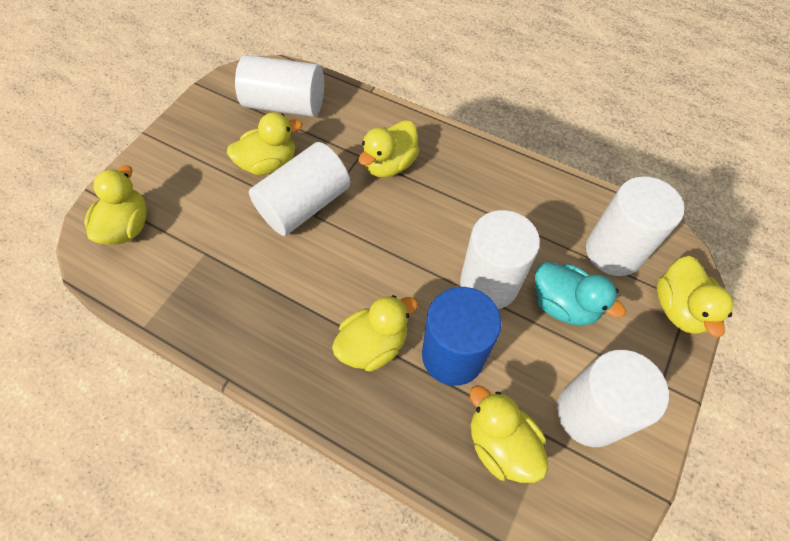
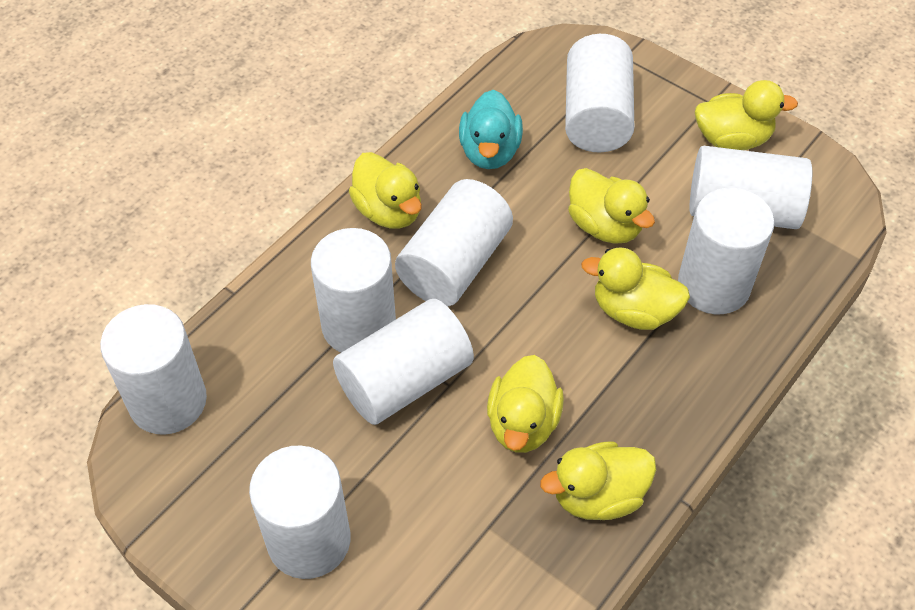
blue cylinder: 1 -> 0
white cylinder: 5 -> 8

